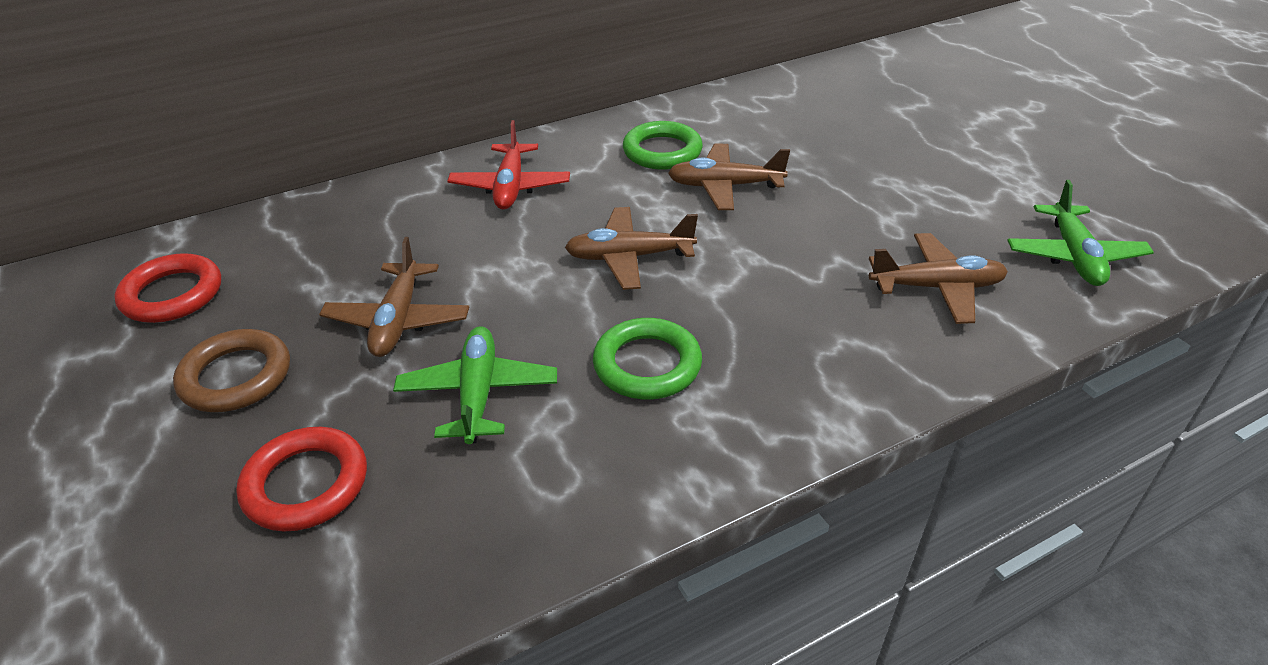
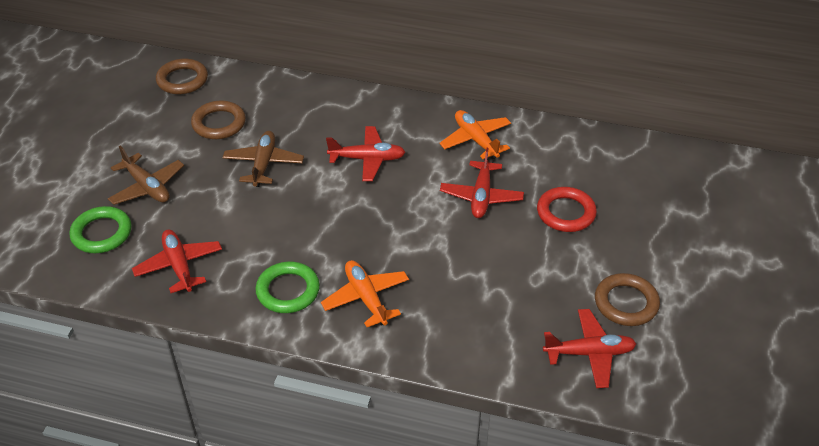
brown plane: 4 -> 2
brown ring: 1 -> 3
green plane: 2 -> 0
orange plane: 0 -> 2
red plane: 1 -> 4
red ring: 2 -> 1

